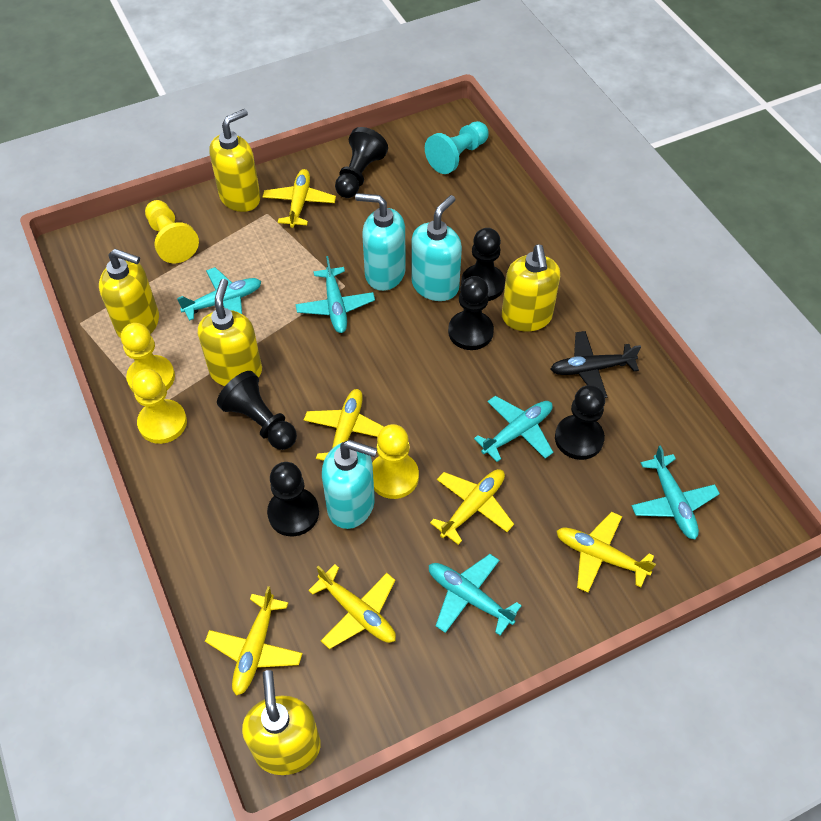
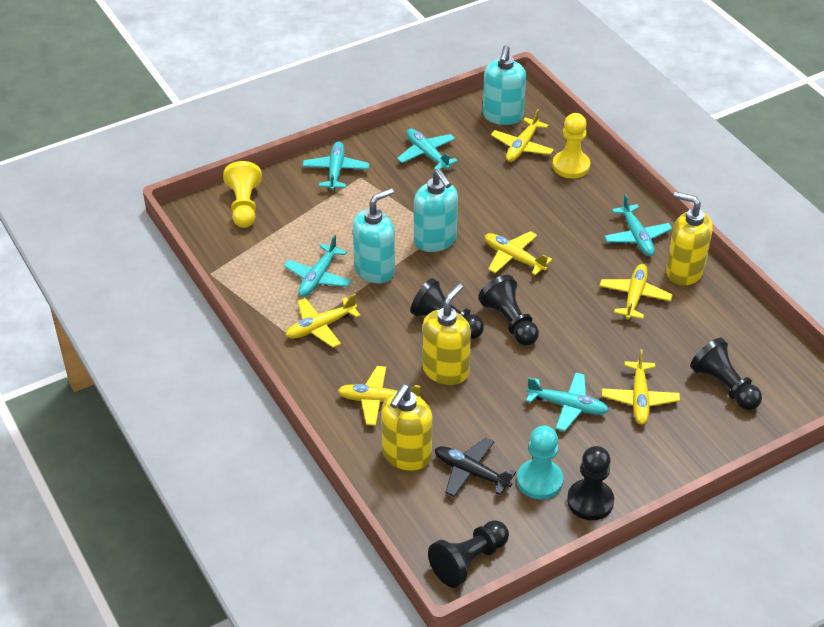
black pawn: 6 -> 5
yellow pawn: 4 -> 2
yellow soap dispenser: 5 -> 3

